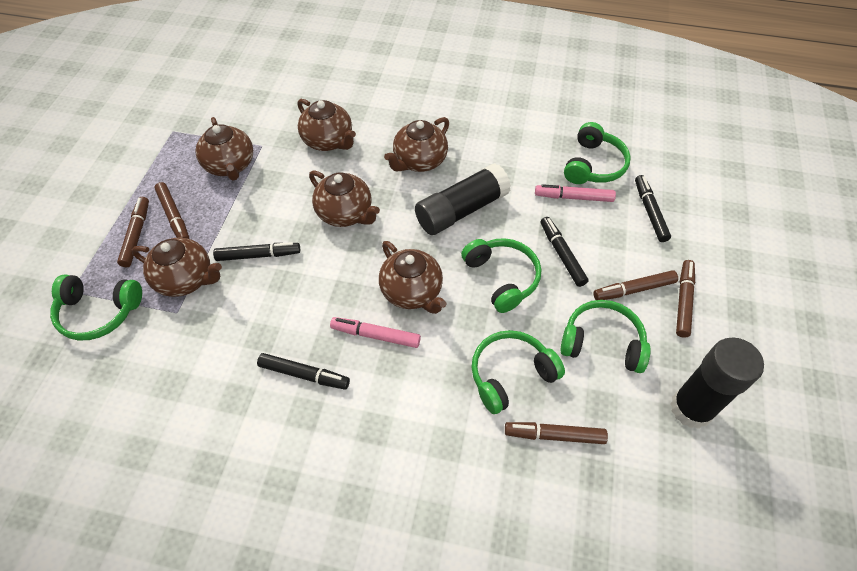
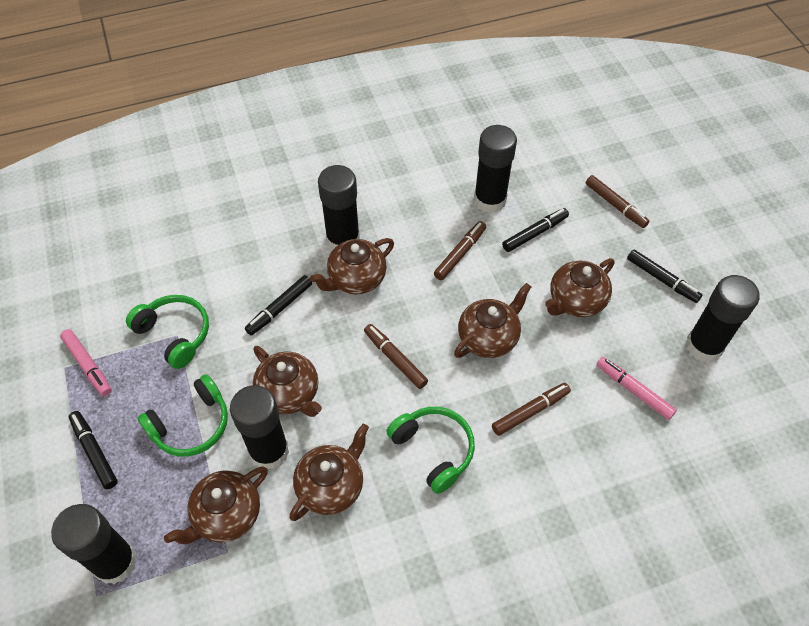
black glue stick: 2 -> 5
brown marker: 5 -> 4
green headphones: 5 -> 3

